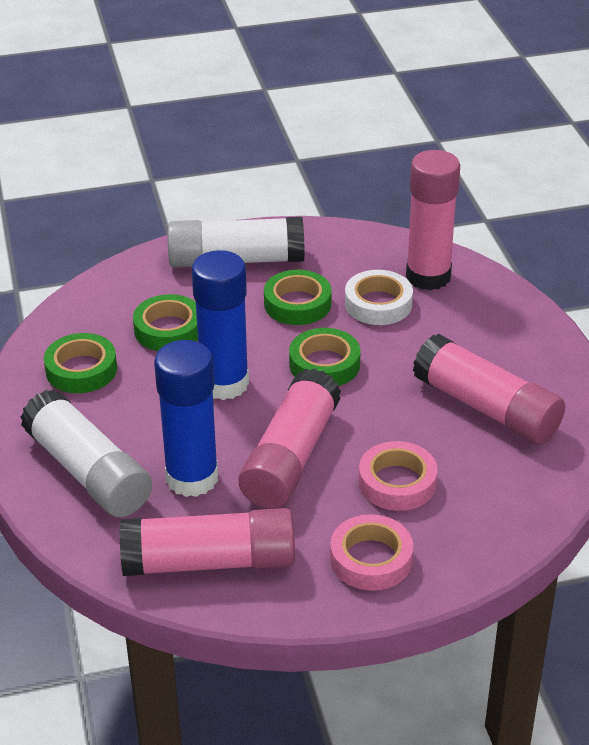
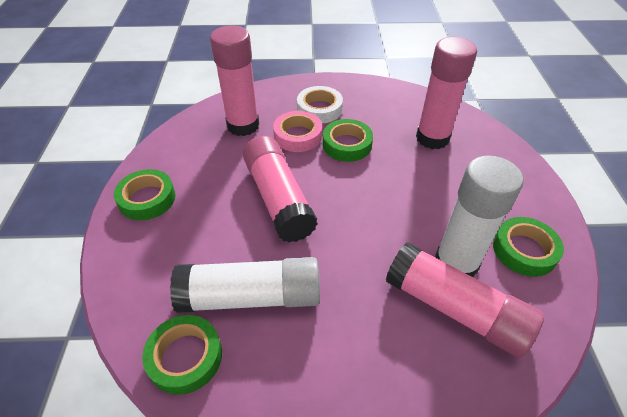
blue glue stick: 2 -> 0
pink tape: 2 -> 1

